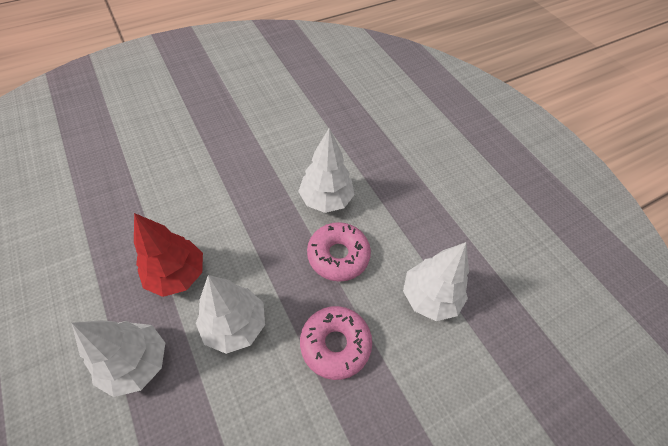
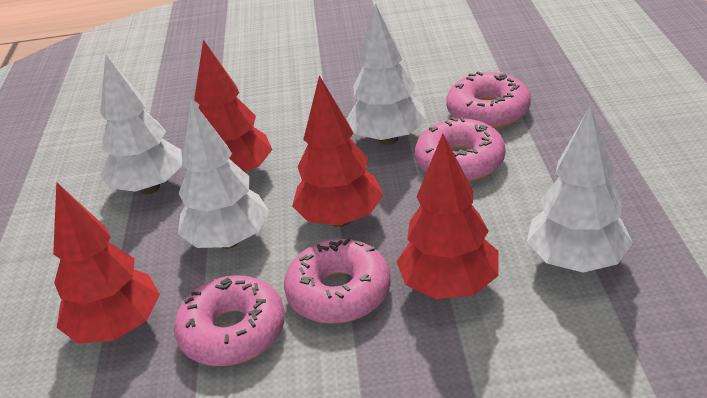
pink donut: 2 -> 4
red tree: 1 -> 4

